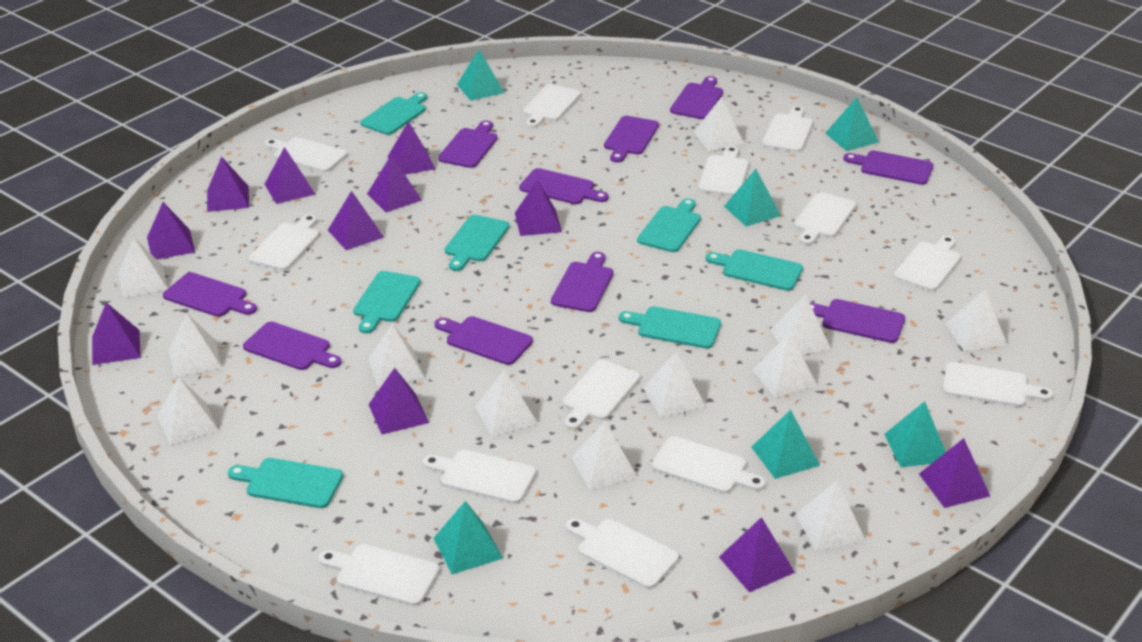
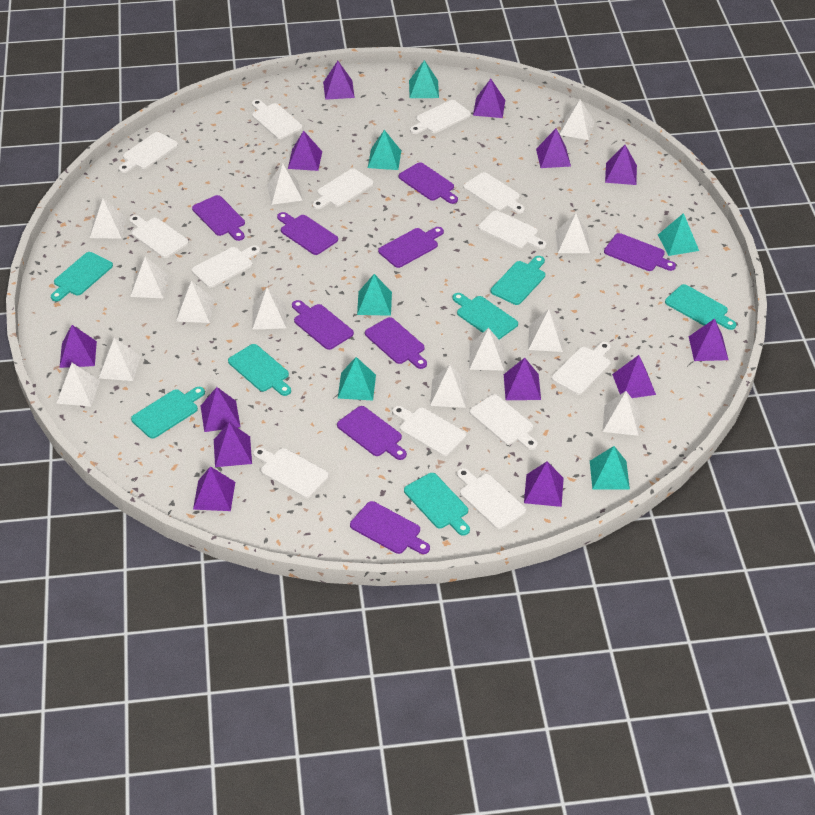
purple cutting board: 10 -> 9
purple pyramid: 11 -> 13
white pyramid: 12 -> 13

